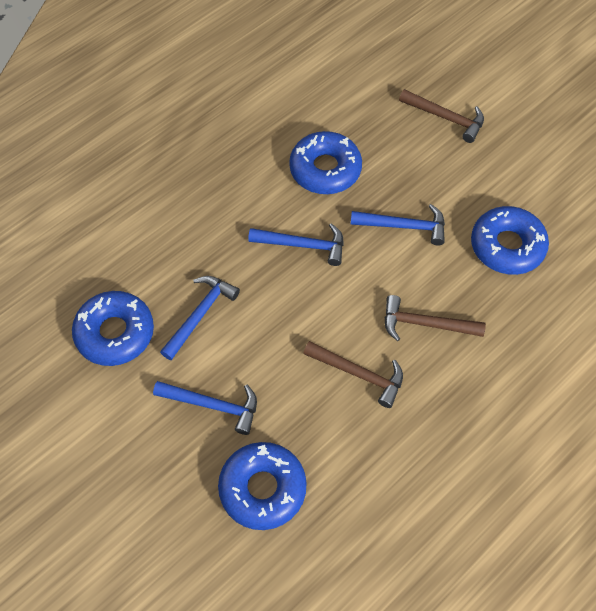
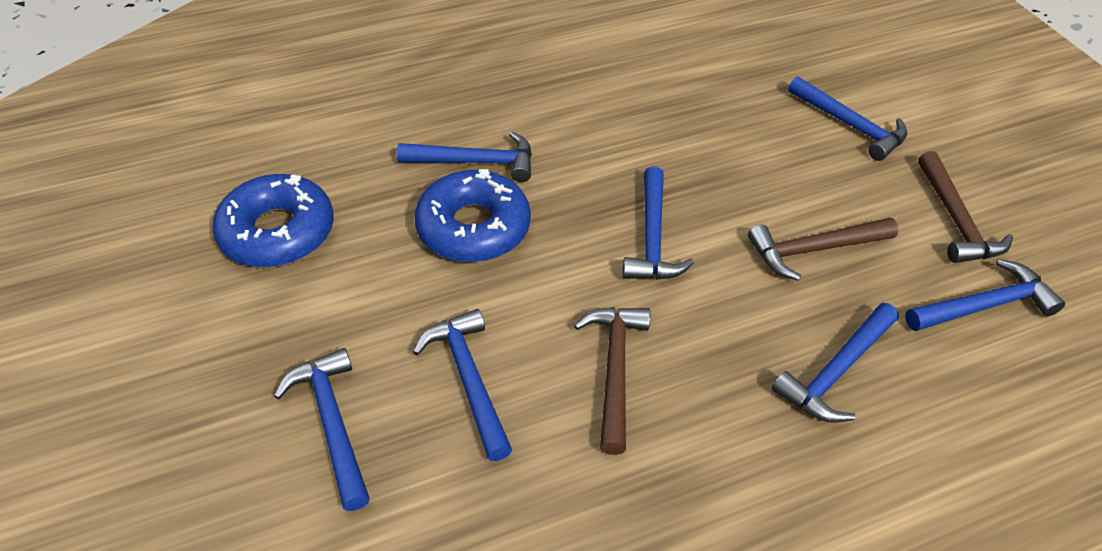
blue donut: 4 -> 2
blue hammer: 4 -> 7

